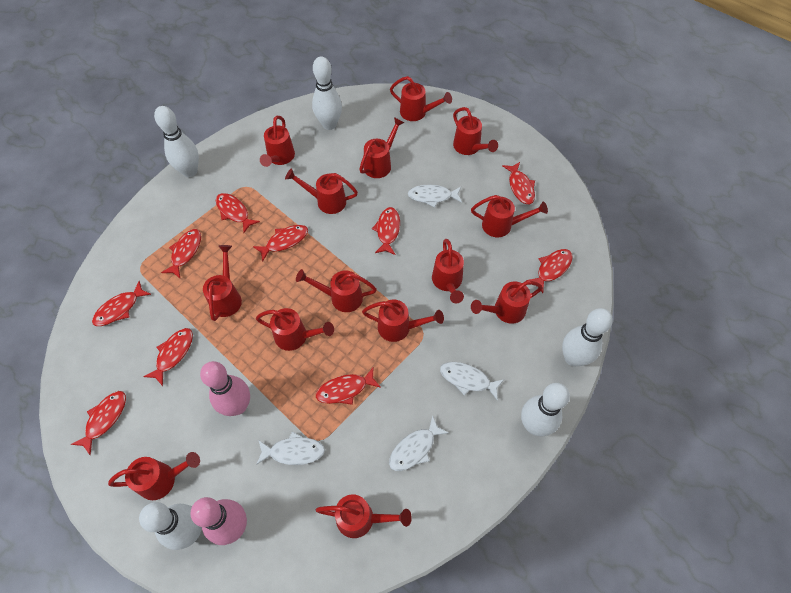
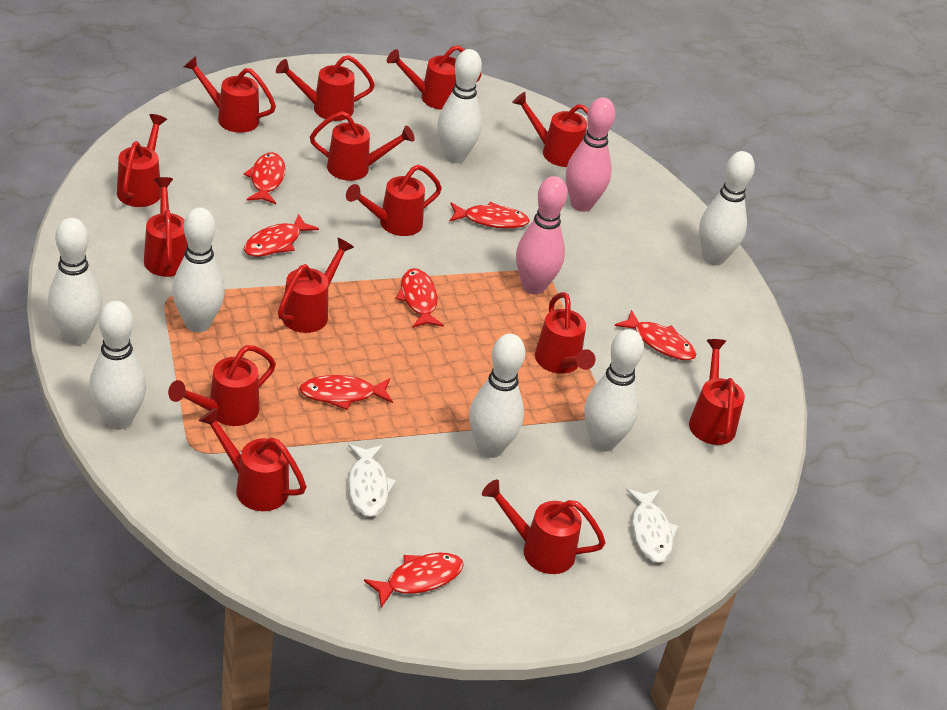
red fish: 10 -> 7
white bowling pin: 5 -> 7
white fish: 4 -> 2

